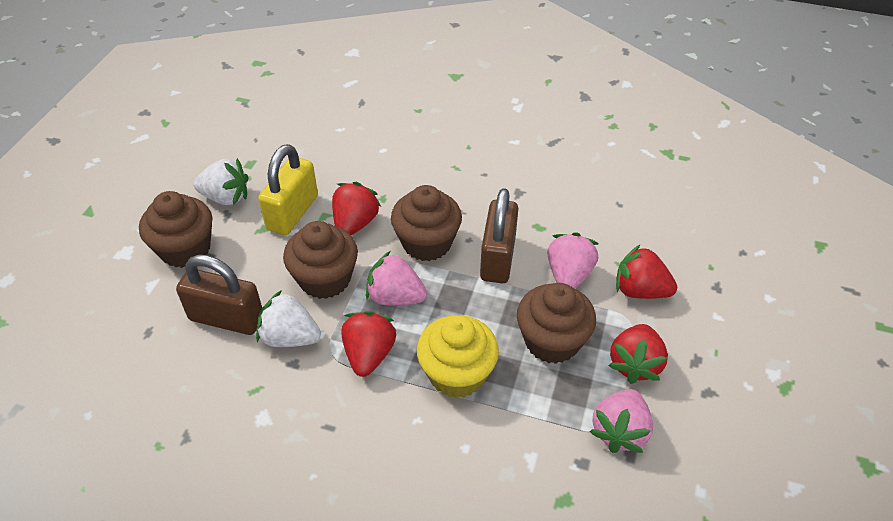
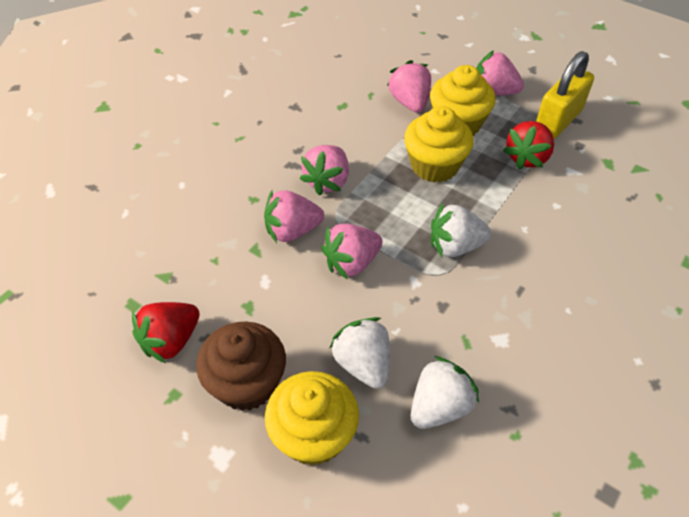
brown cupcake: 4 -> 1
brown padlock: 2 -> 0
pink strawberry: 3 -> 5
red strawberry: 4 -> 2
white strawberry: 2 -> 3
yellow cupcake: 1 -> 3

